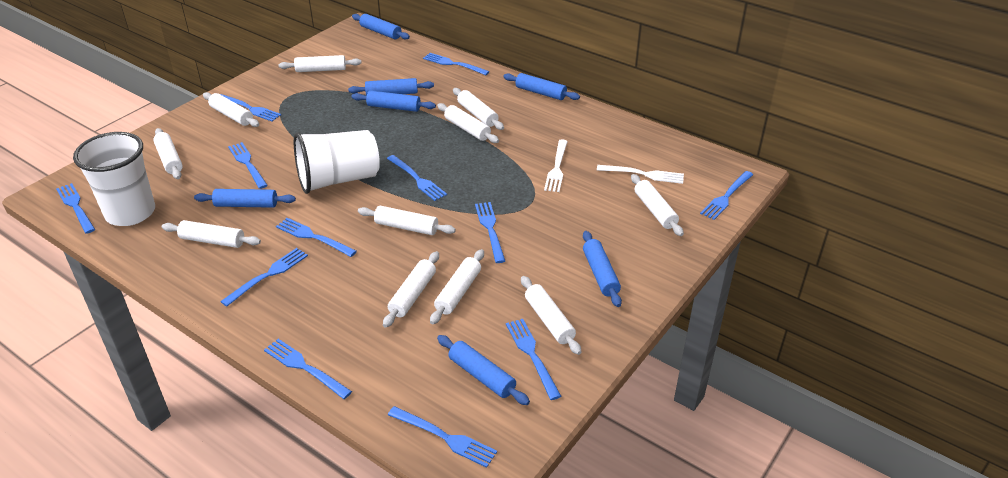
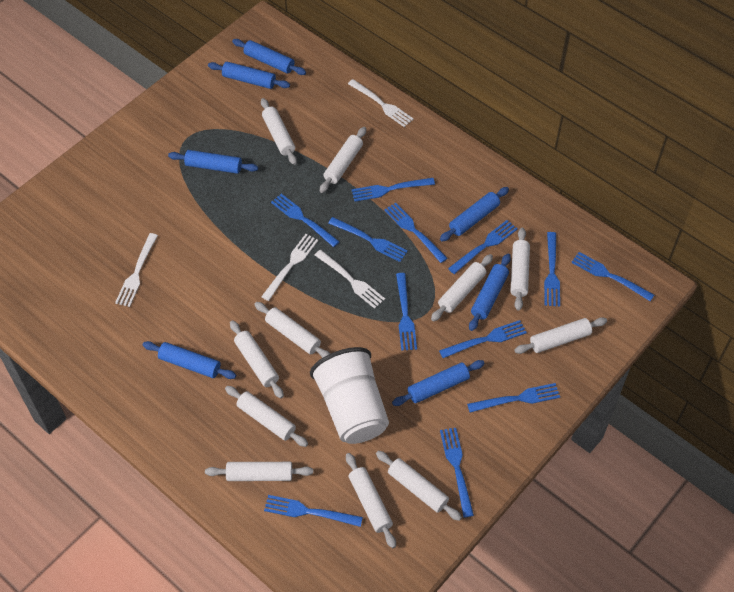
white cup: 2 -> 1
white fork: 2 -> 4

